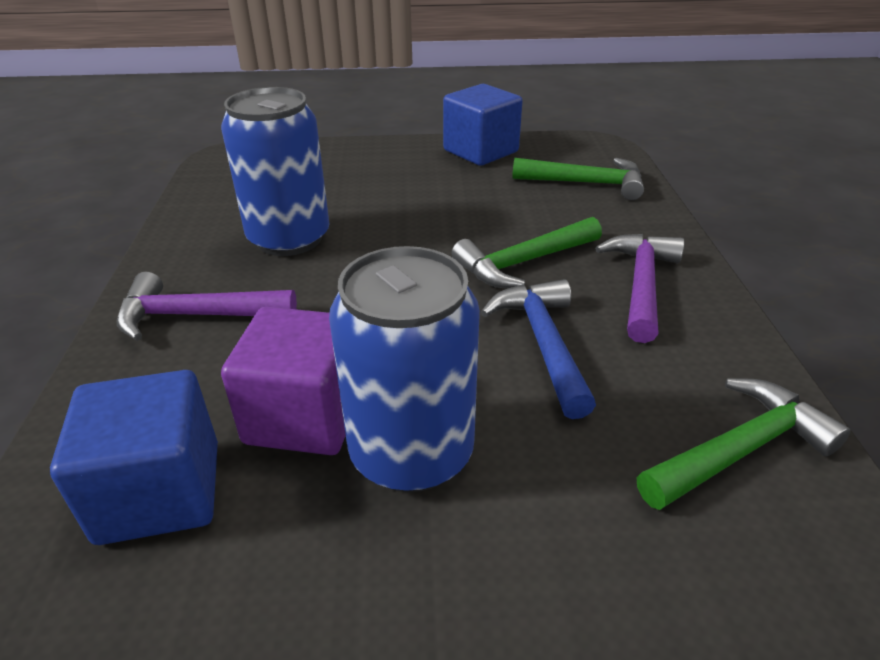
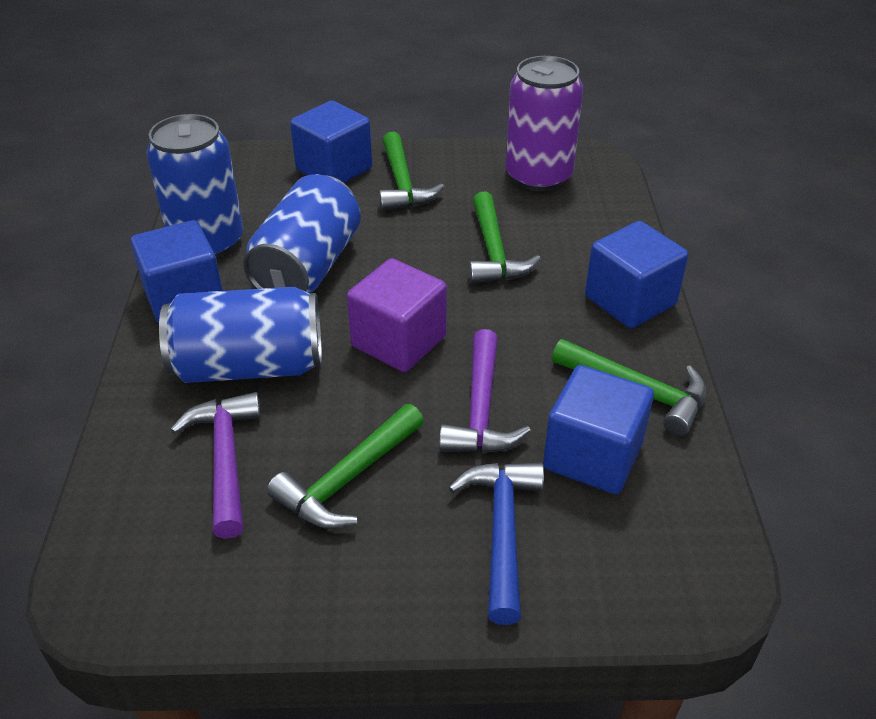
blue can: 2 -> 3
blue cube: 2 -> 4
green hammer: 3 -> 4
purple can: 0 -> 1

